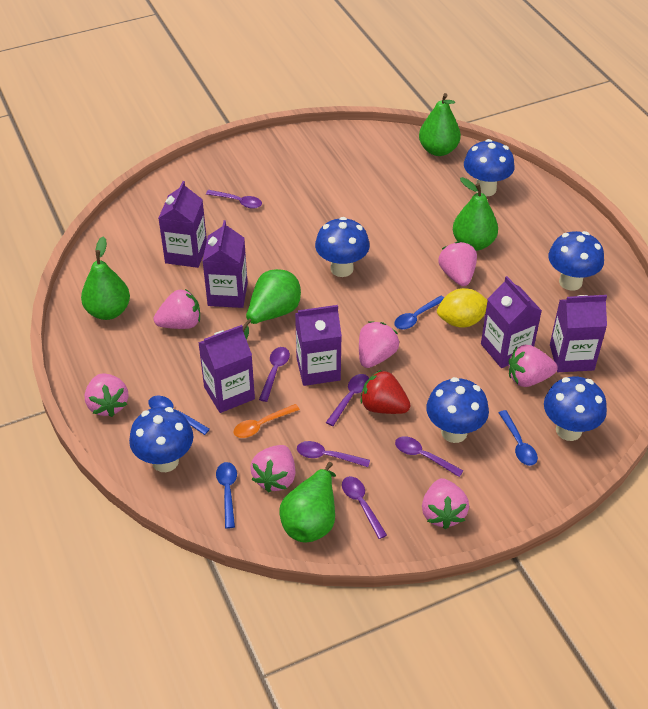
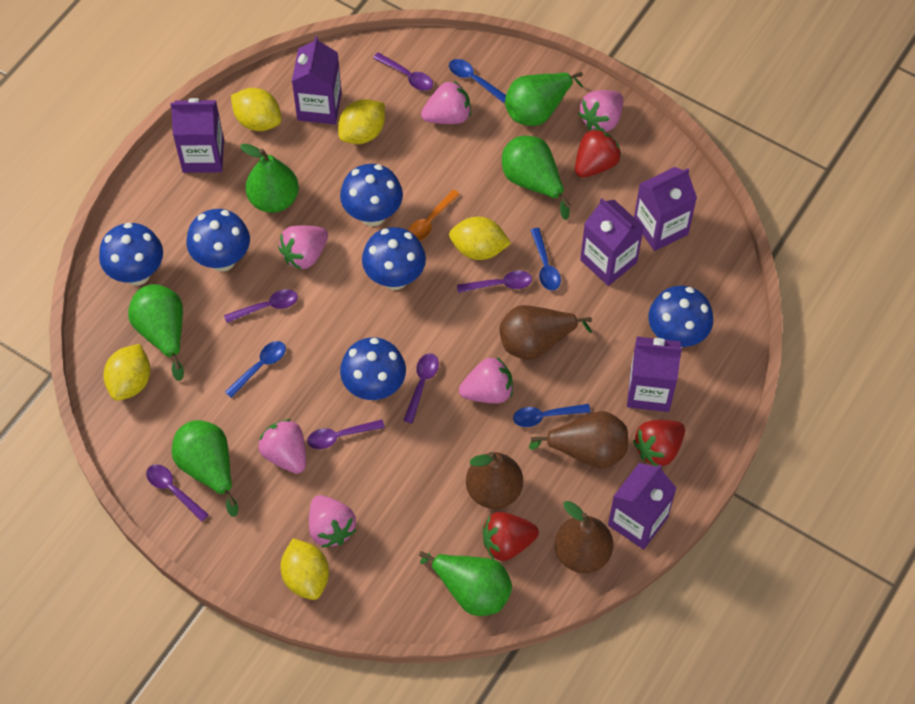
brown pear: 0 -> 4
green pear: 5 -> 6
pink strawberry: 7 -> 6
red strawberry: 1 -> 3
yellow lemon: 1 -> 5

